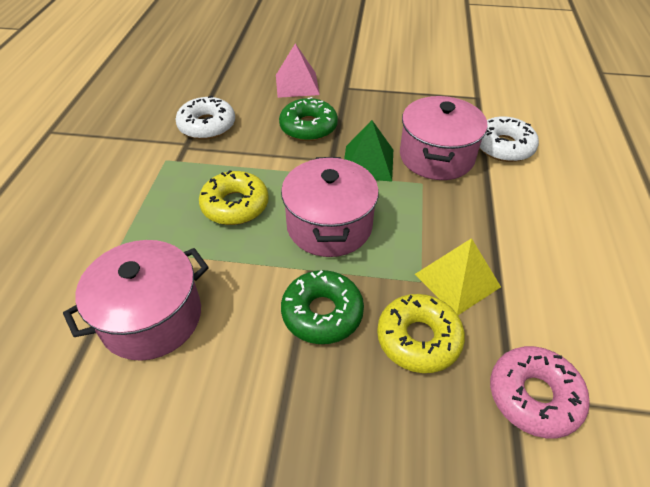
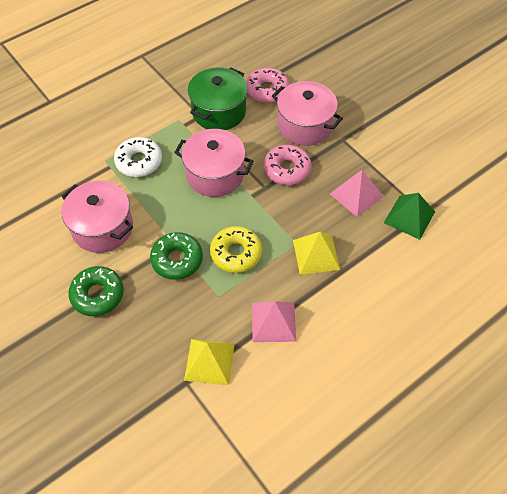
green pot: 0 -> 1
pink donut: 1 -> 2
pink pyramid: 1 -> 2
white donut: 2 -> 1
yellow donut: 2 -> 1
yellow pyramid: 1 -> 2

